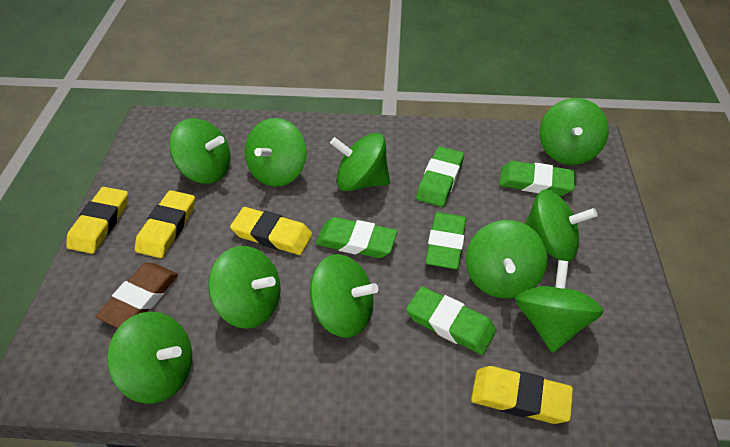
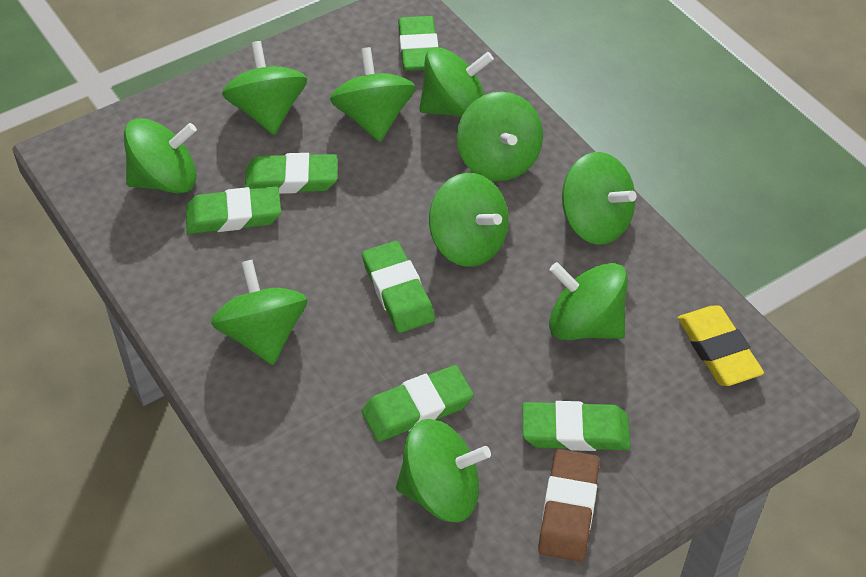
green eraser: 5 -> 6
yellow eraser: 4 -> 1

